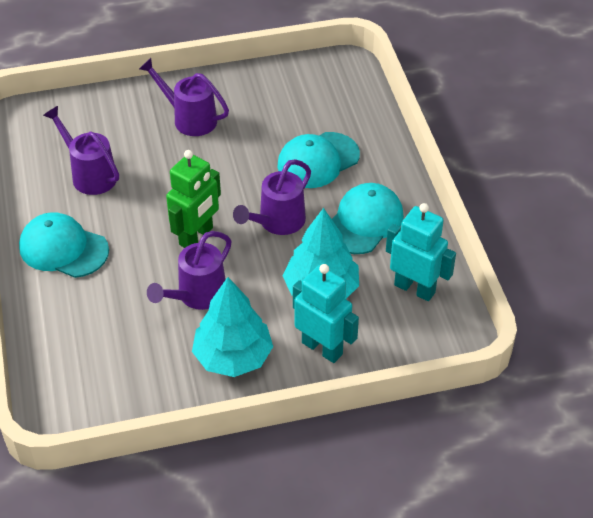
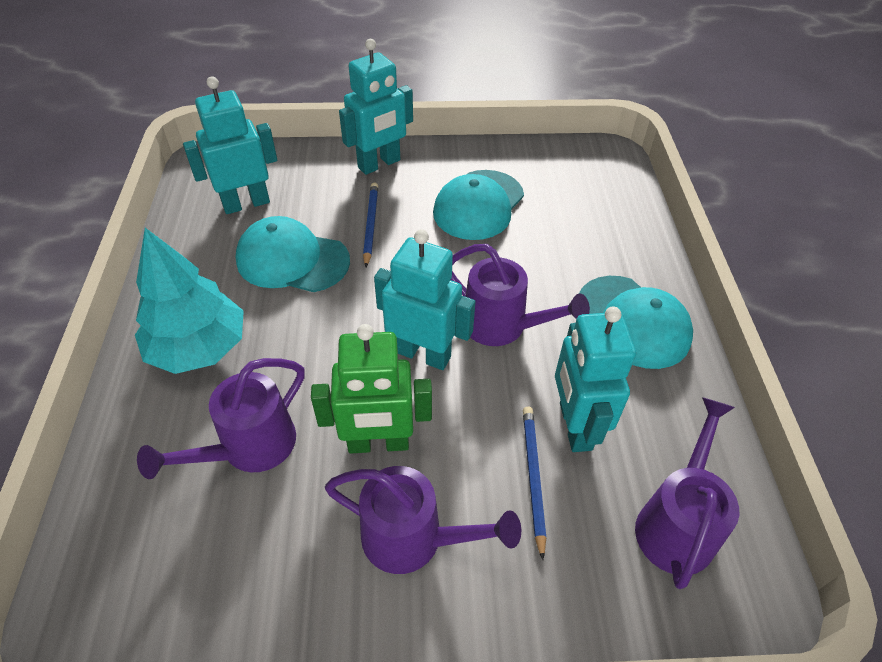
blue pencil: 0 -> 2
turquoise robot: 2 -> 4
turquoise tree: 2 -> 1

